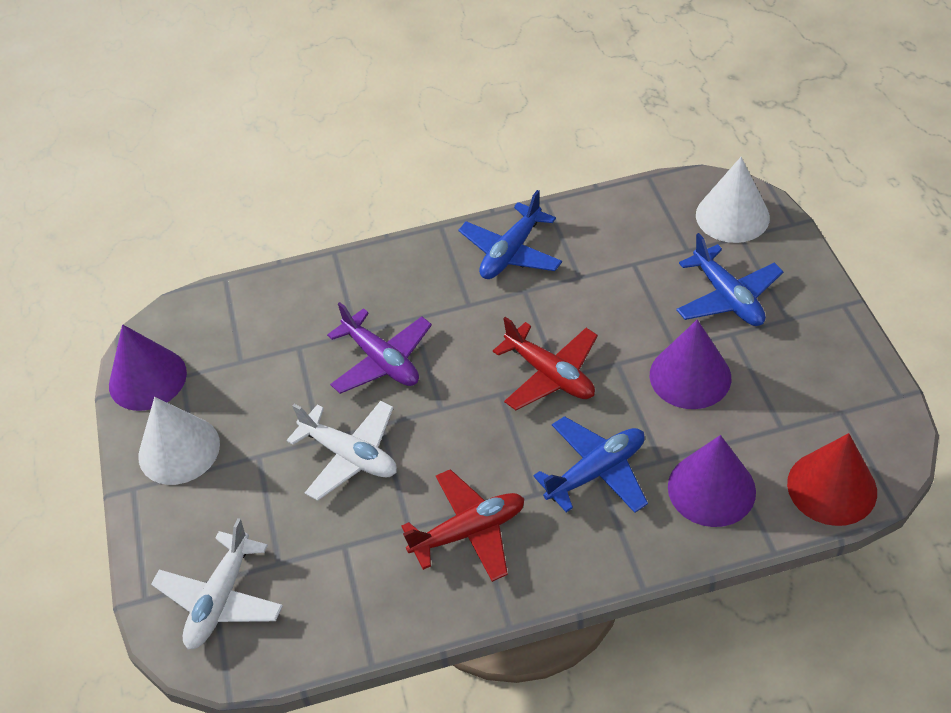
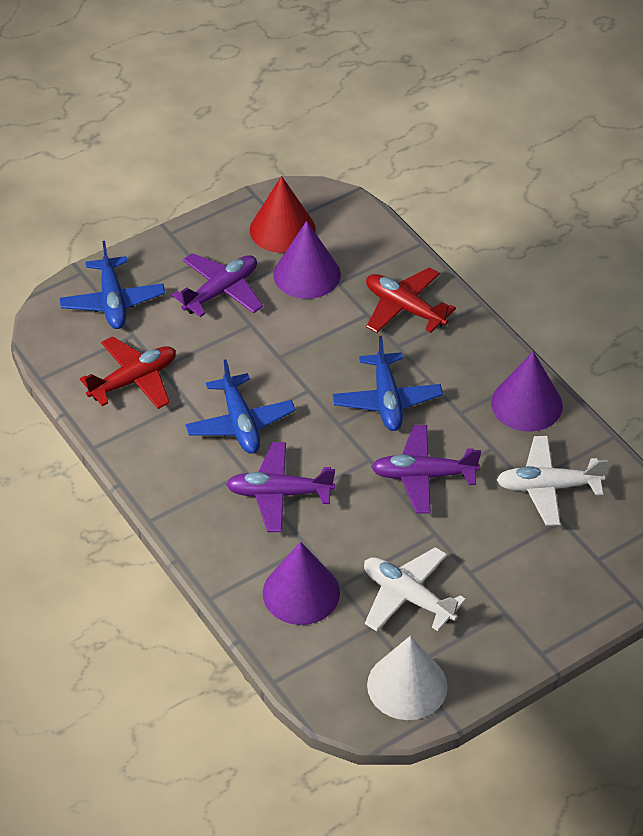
purple plane: 1 -> 3
white cone: 2 -> 1

